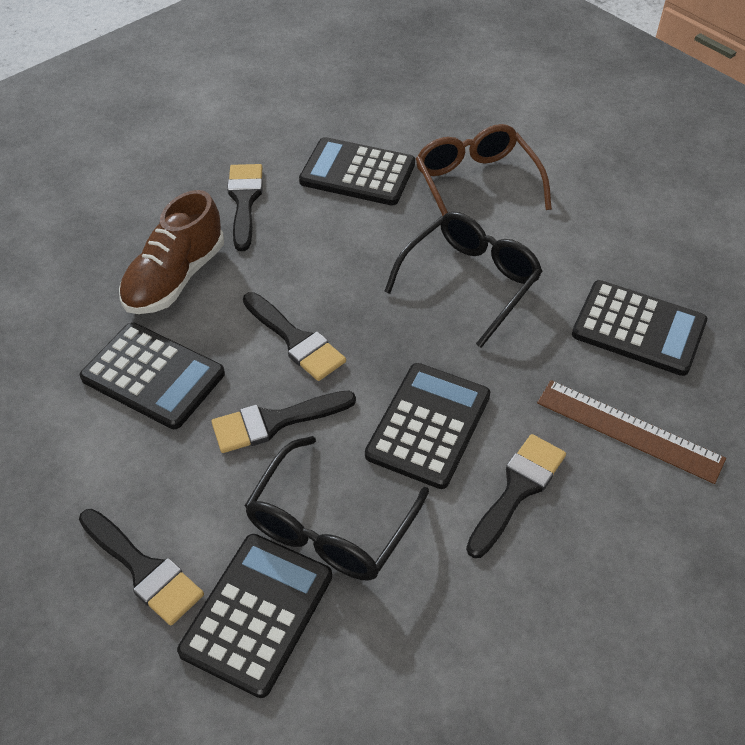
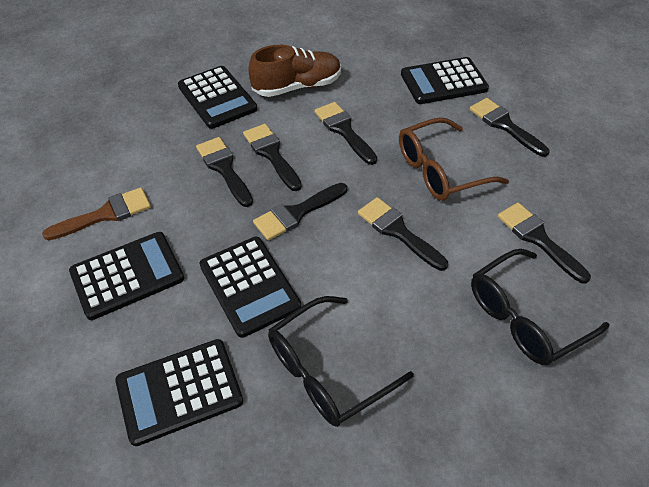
black brush: 5 -> 7
brown brush: 0 -> 1
brown ruler: 1 -> 0

